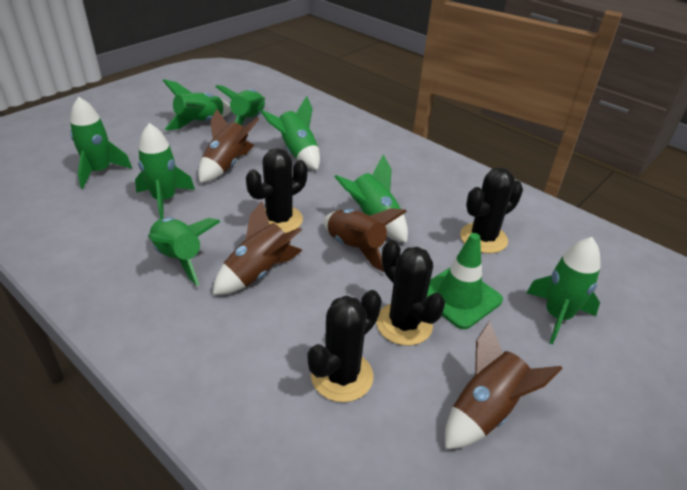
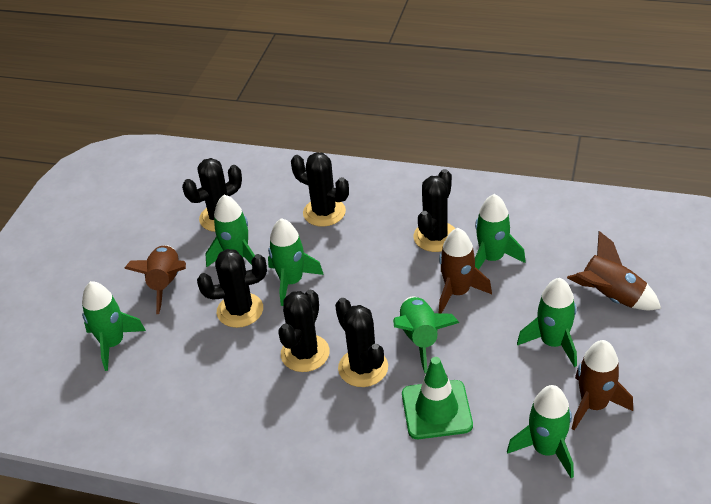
black cactus: 4 -> 6
green rocket: 8 -> 7

